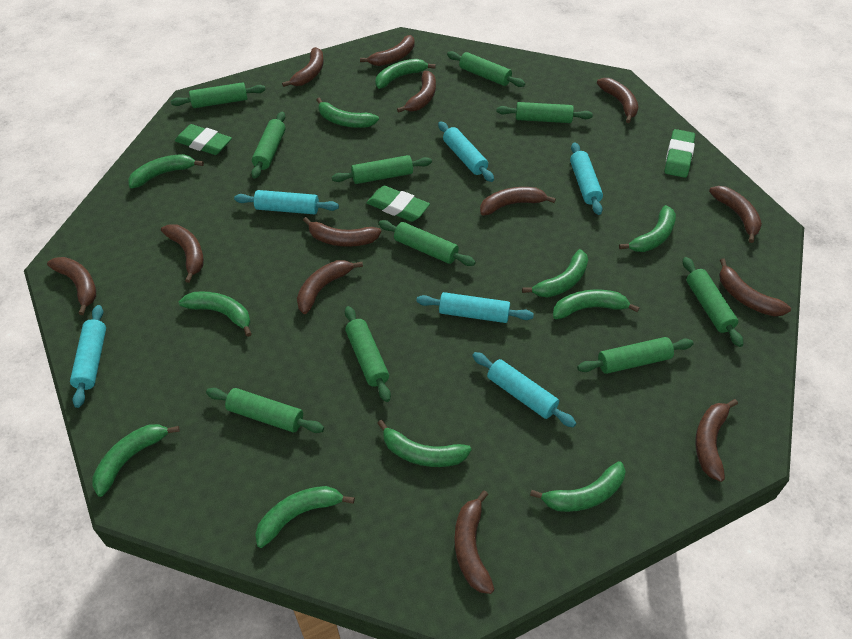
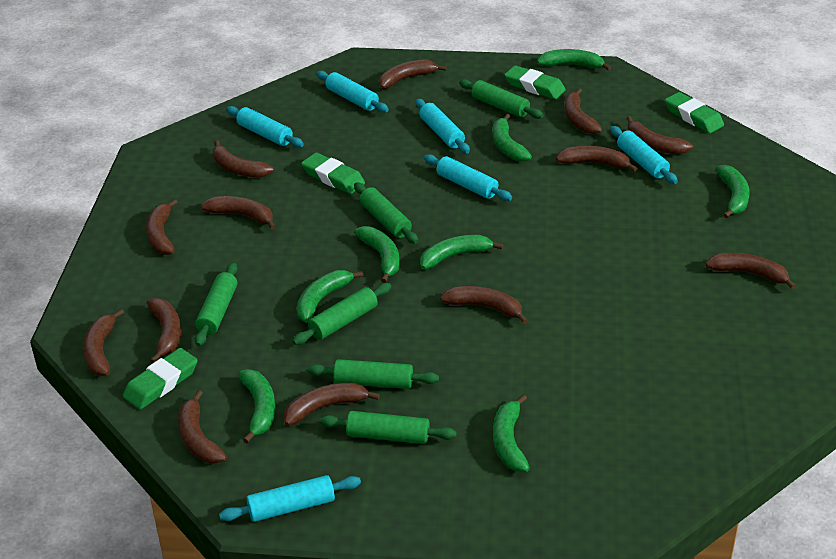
green banana: 11 -> 8
green eraser: 3 -> 4
green rolling pin: 10 -> 6

